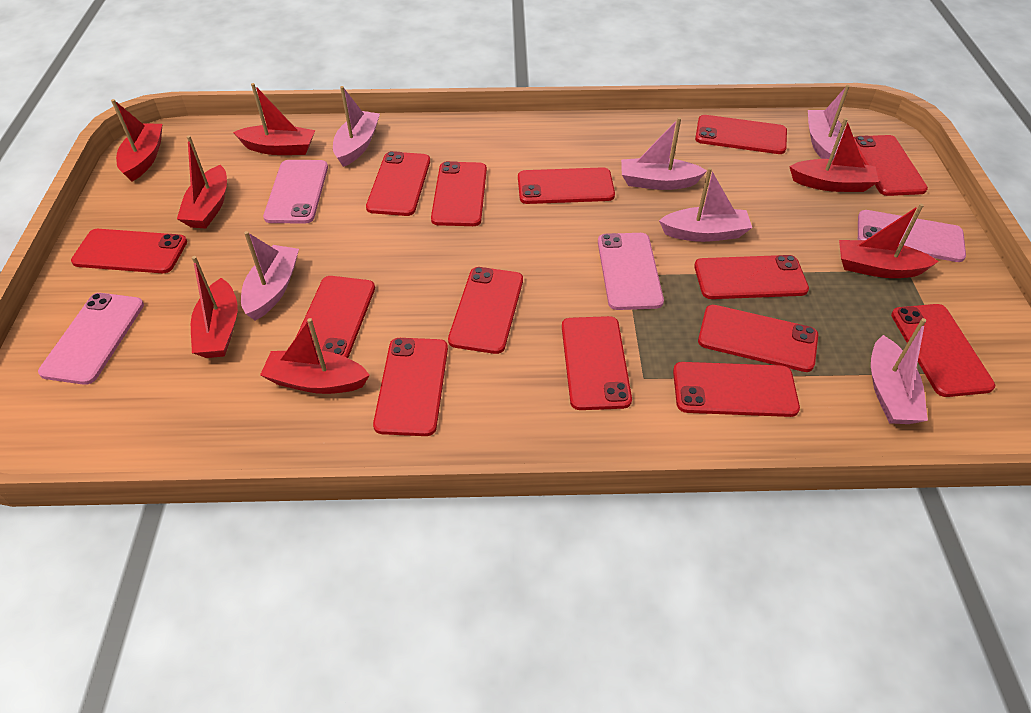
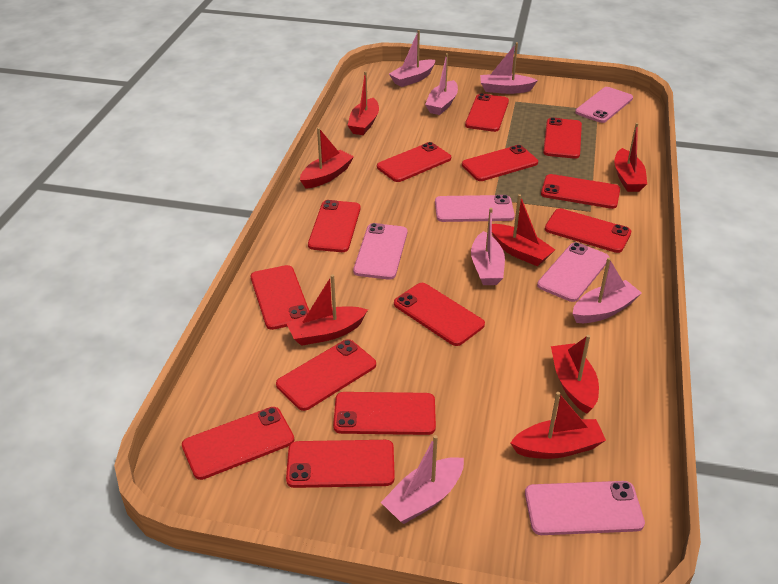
pink phone: 4 -> 5
red phone: 14 -> 13

